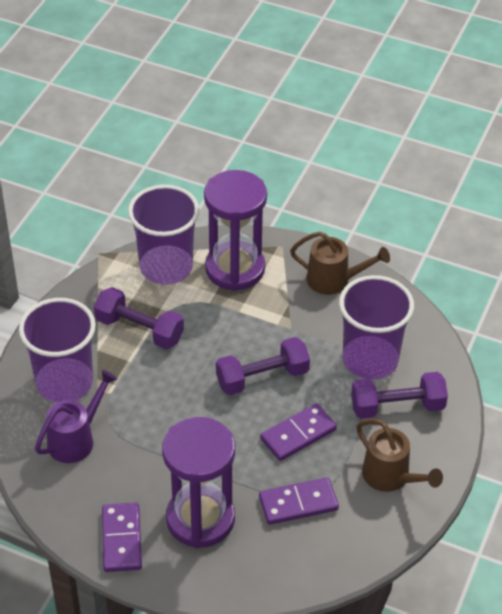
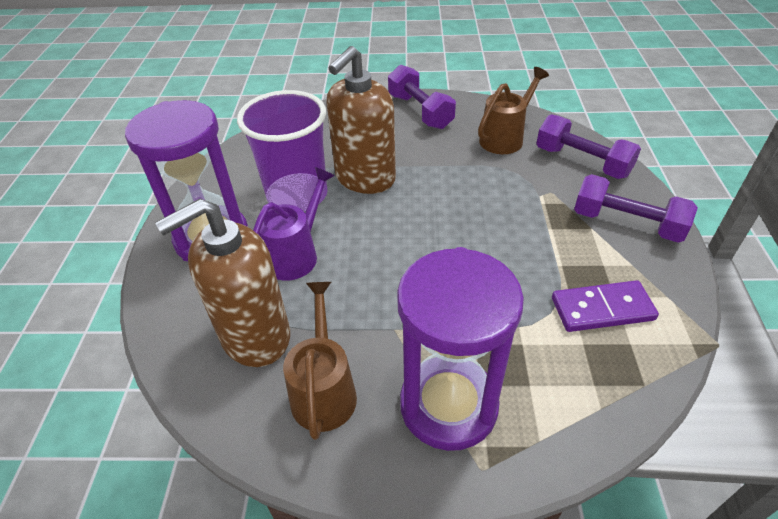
brown soap dispenser: 0 -> 2
purple cup: 3 -> 1
purple domino: 3 -> 1

